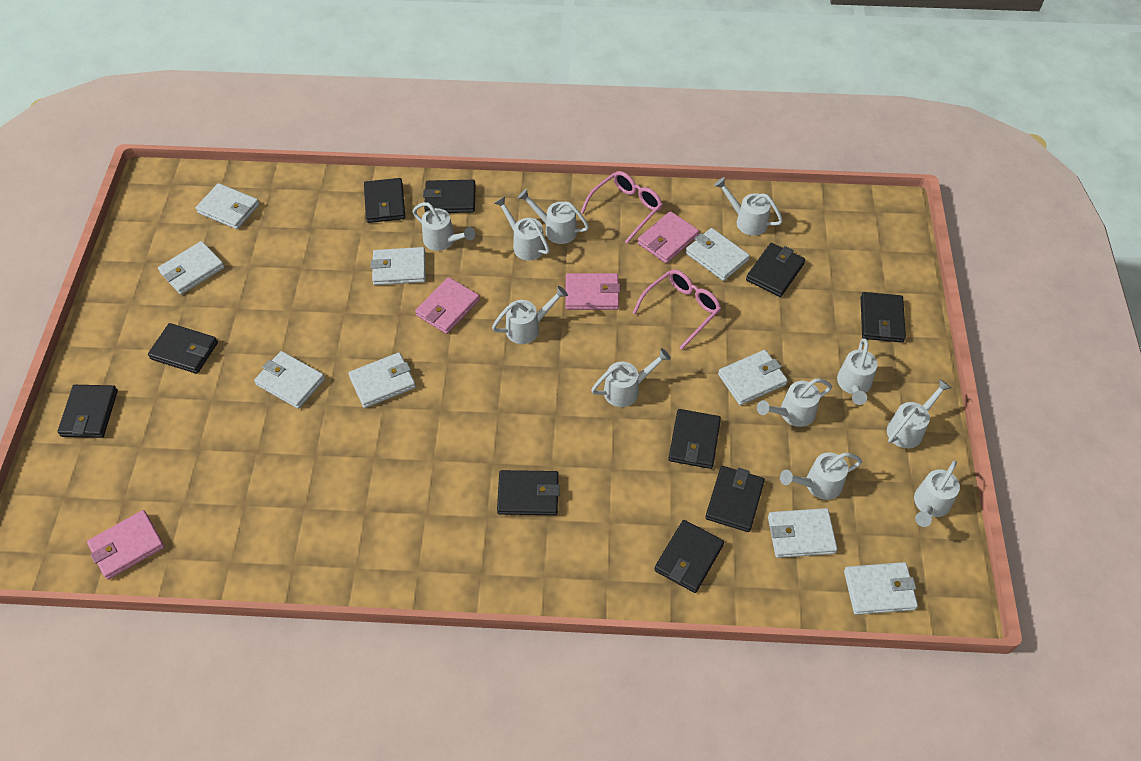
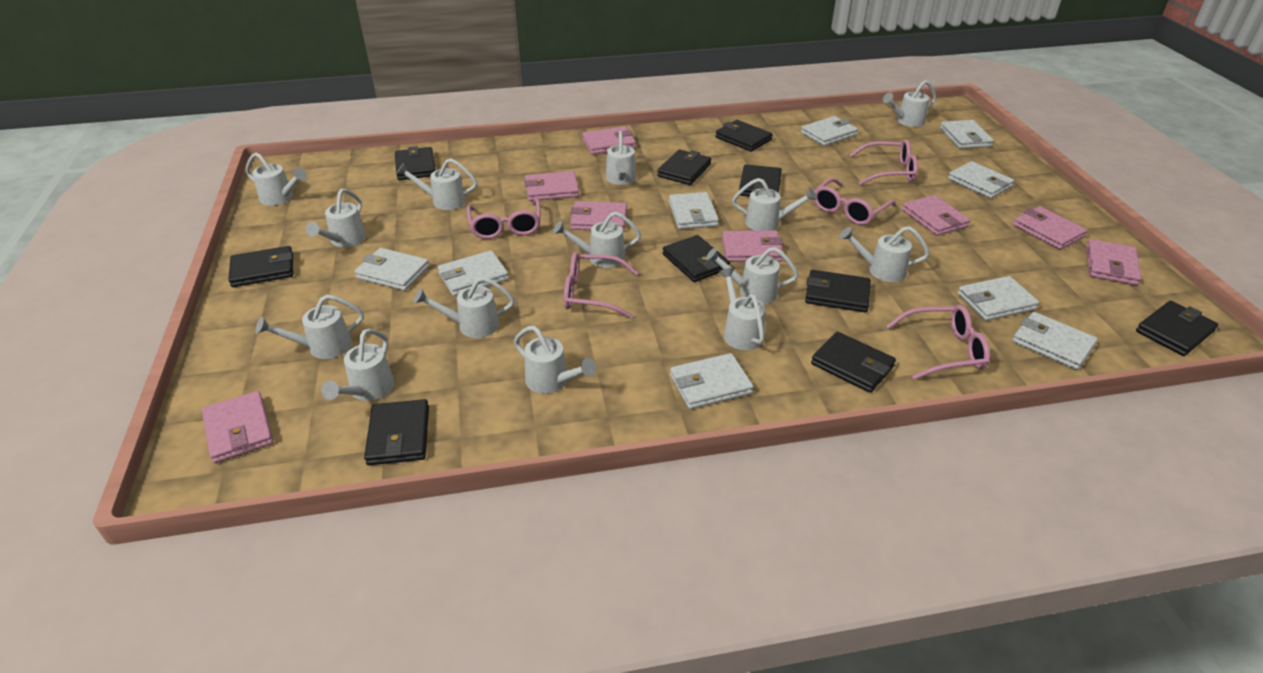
pink glasses: 2 -> 5
pink wallet: 4 -> 8
white watering can: 11 -> 14

